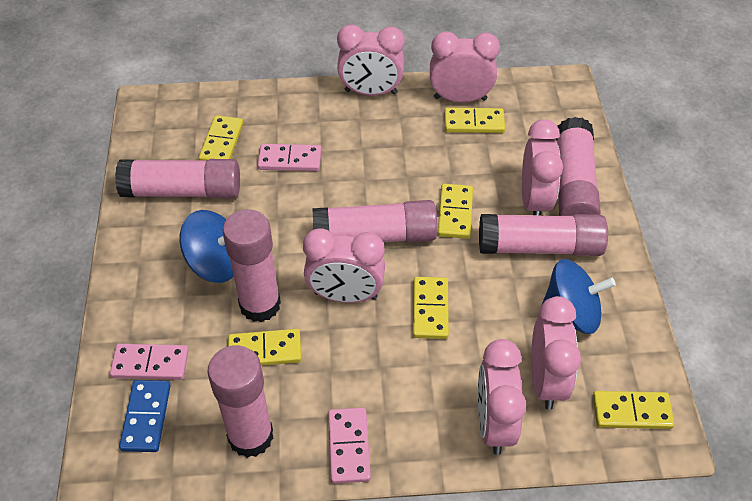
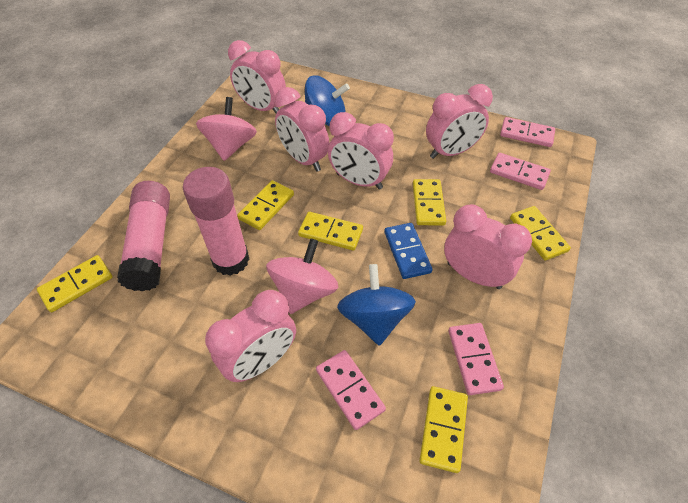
pink domino: 3 -> 4
pink glue stick: 6 -> 2
pink spinning top: 0 -> 2

